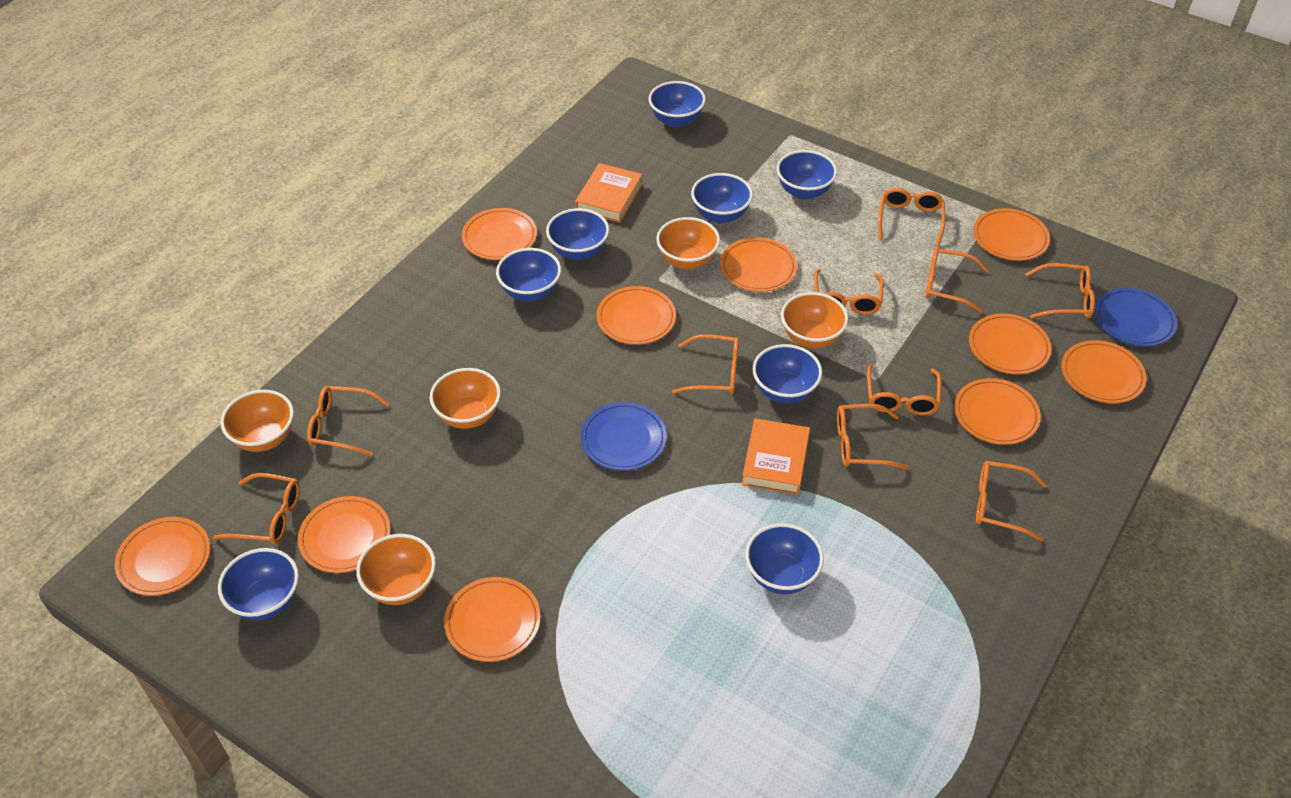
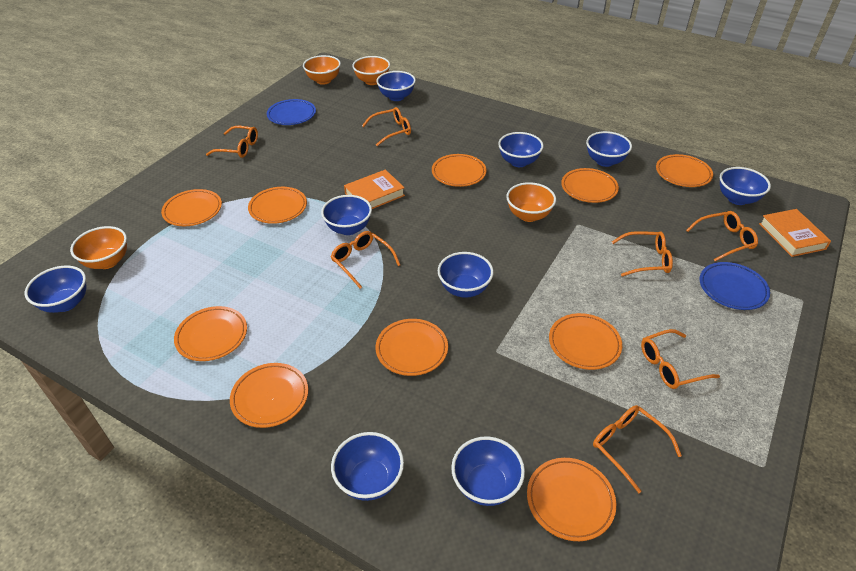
blue bowl: 8 -> 9
orange bowl: 5 -> 4
orange glasses: 10 -> 7

